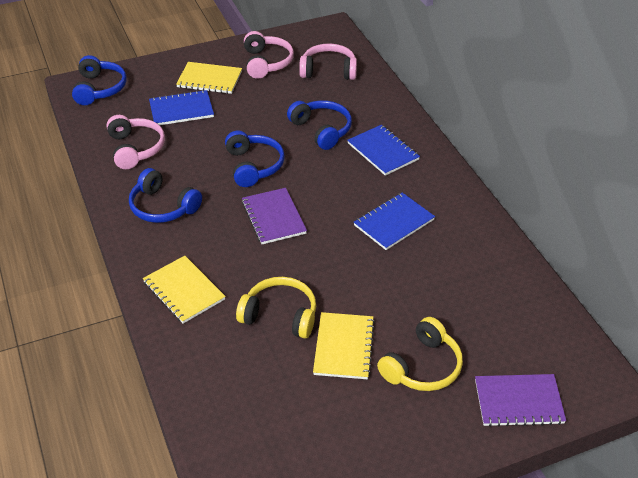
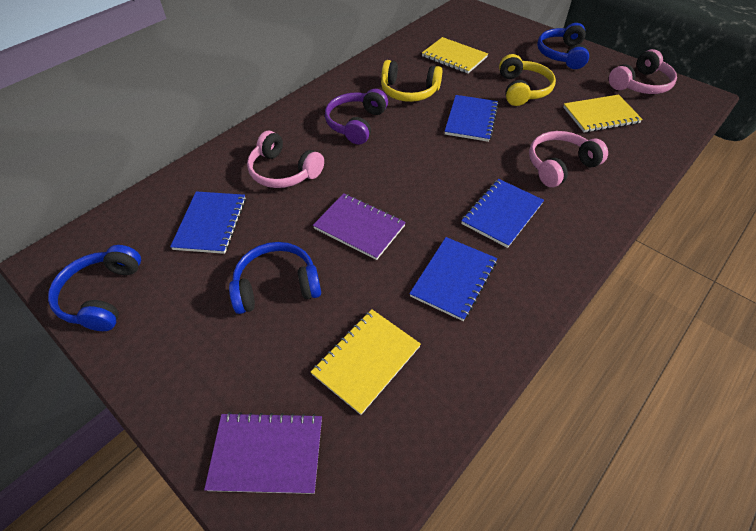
blue headphones: 4 -> 3
blue notebook: 3 -> 4
purple headphones: 0 -> 1

